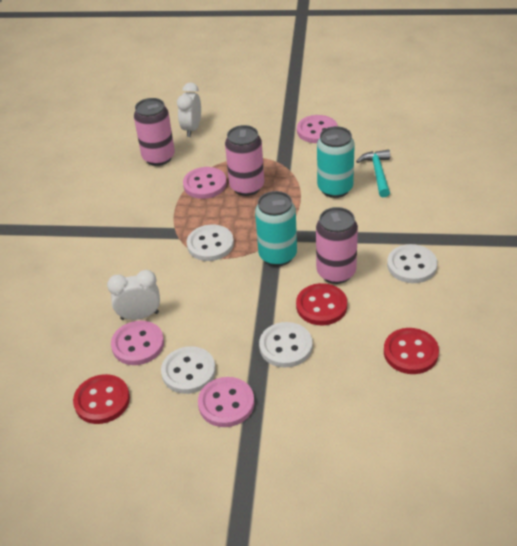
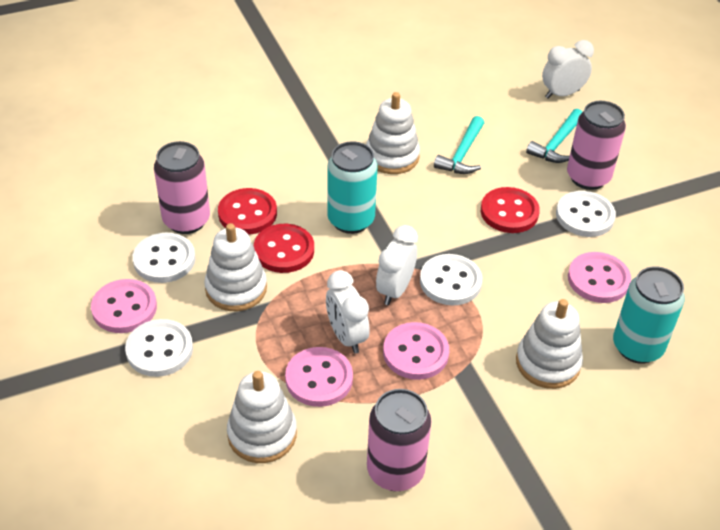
turquoise hammer: 1 -> 2
white clock: 2 -> 3
white stacking toy: 0 -> 4

